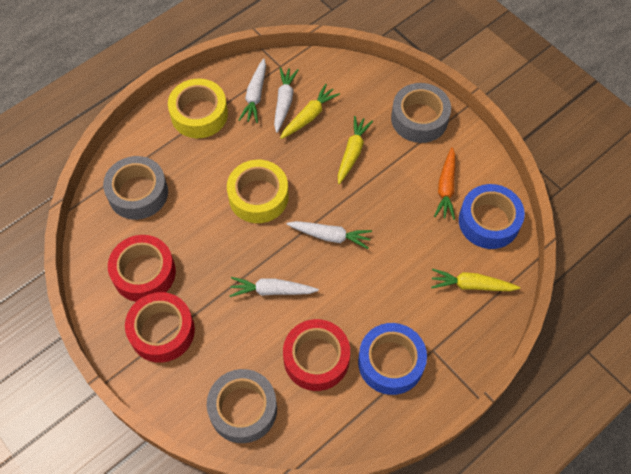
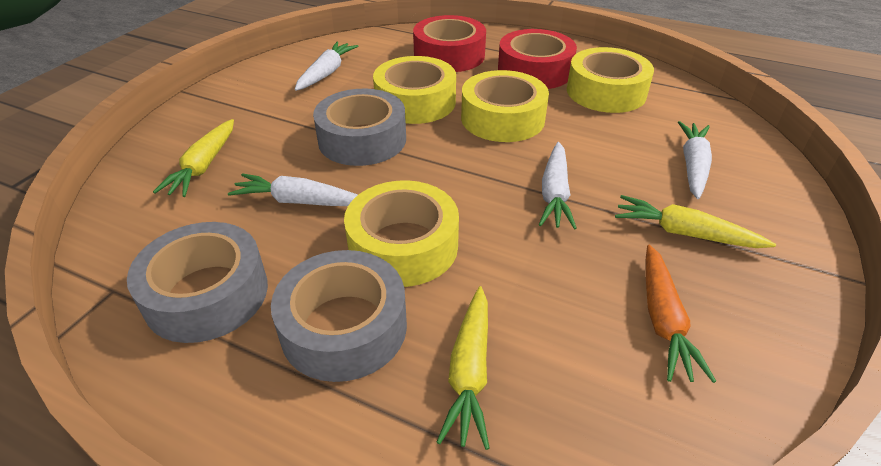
blue tape: 2 -> 0
red tape: 3 -> 2
yellow tape: 2 -> 4

